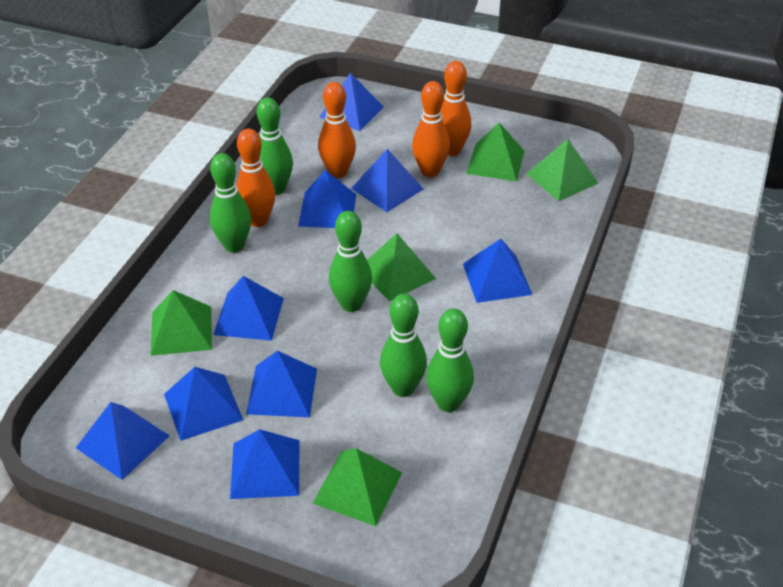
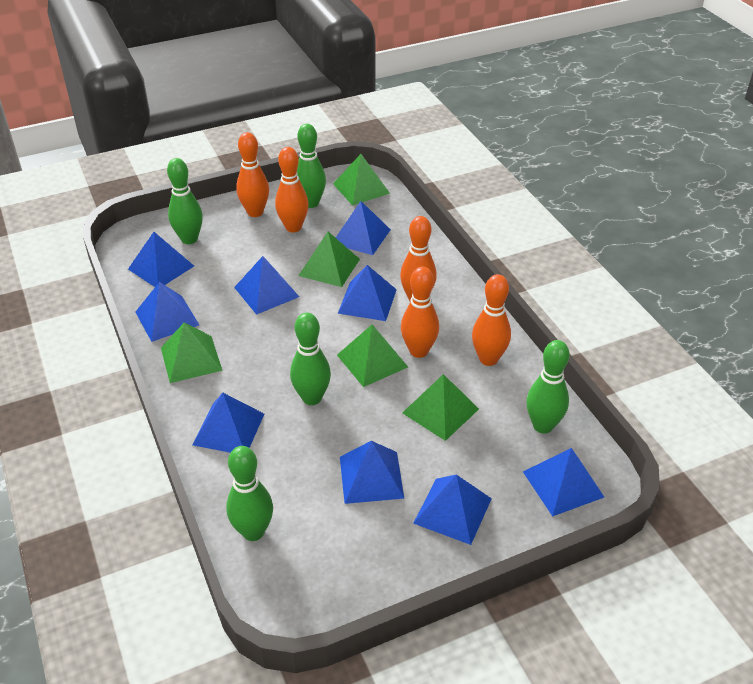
orange bowling pin: 4 -> 5

